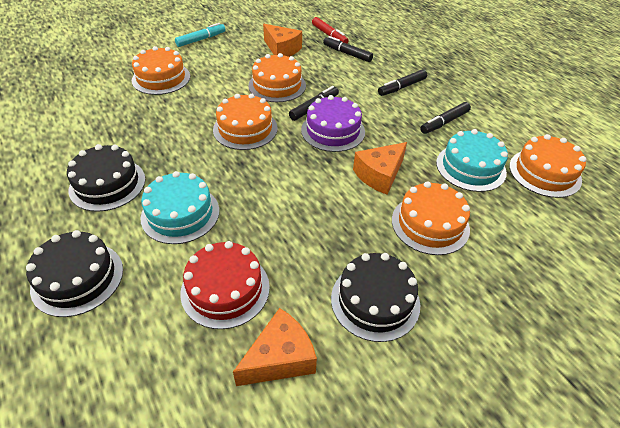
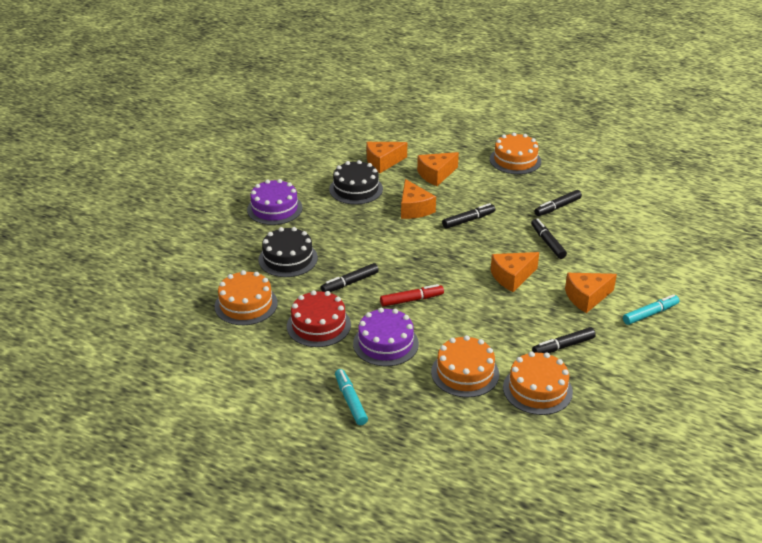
black cake: 3 -> 2
black marker: 4 -> 5
orange cake: 5 -> 4
orange cheese: 3 -> 5
purple cake: 1 -> 2
turquoise cake: 2 -> 0
turquoise marker: 1 -> 2

